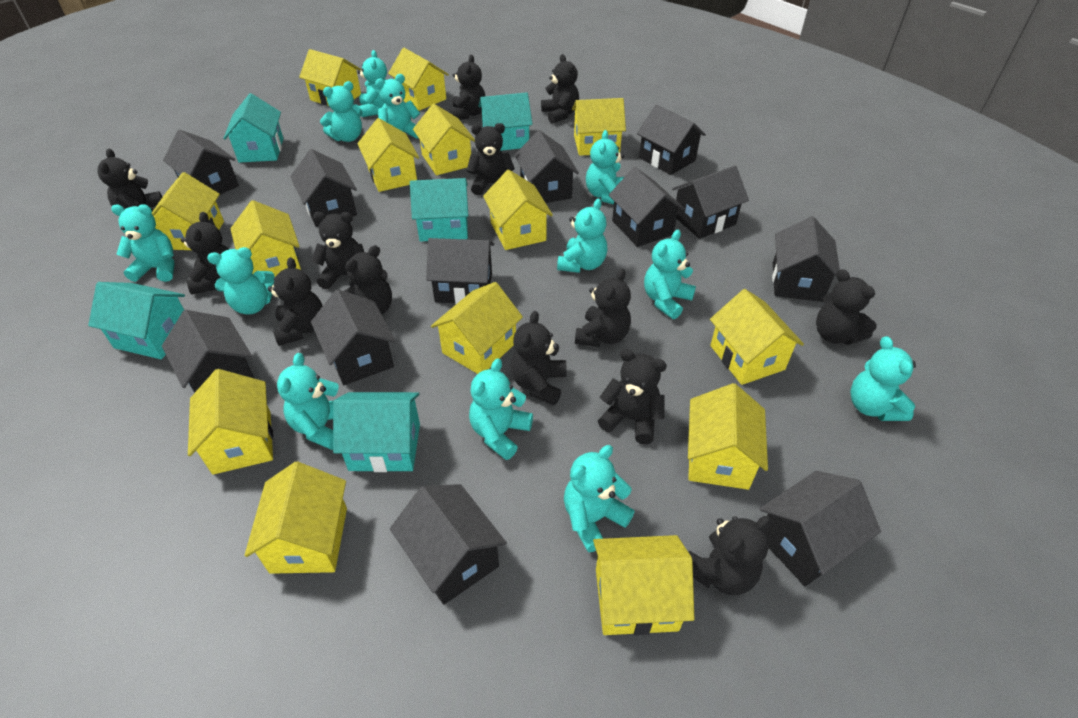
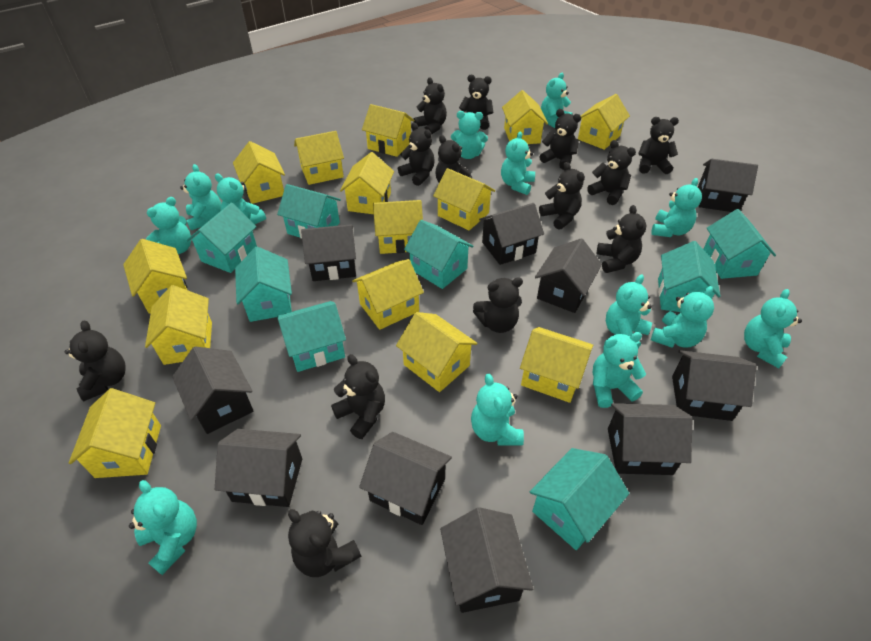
black house: 12 -> 10
turquoise house: 5 -> 8
turquoise teddy bear: 12 -> 13

